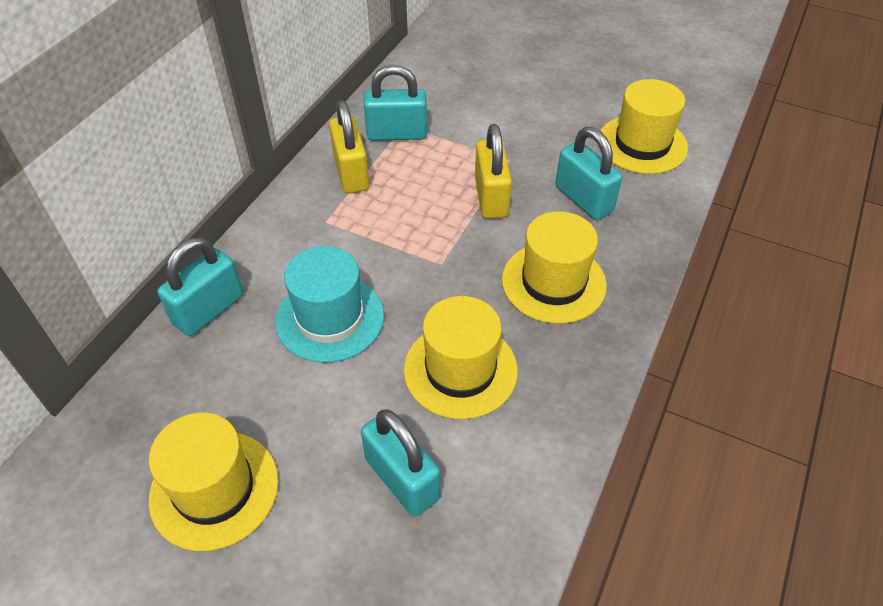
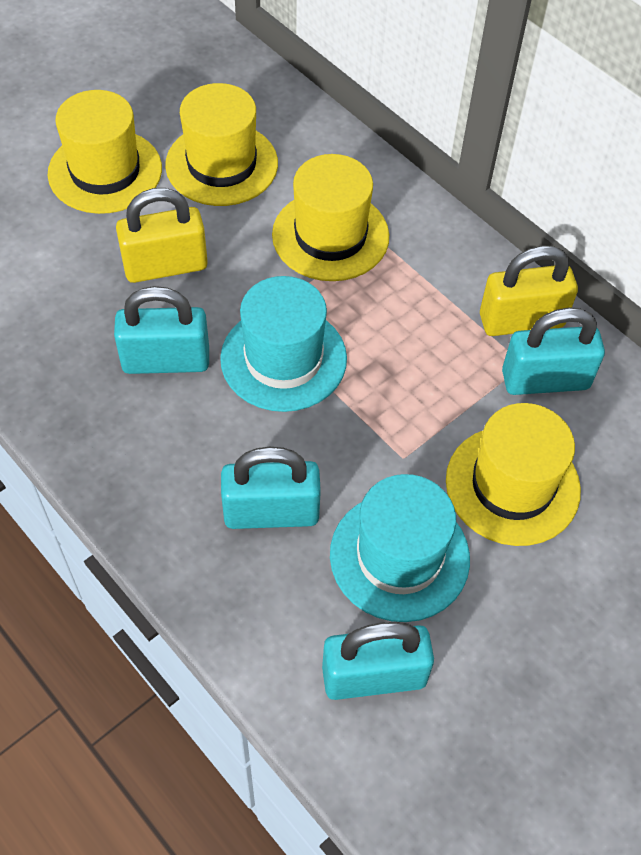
turquoise hat: 1 -> 2

